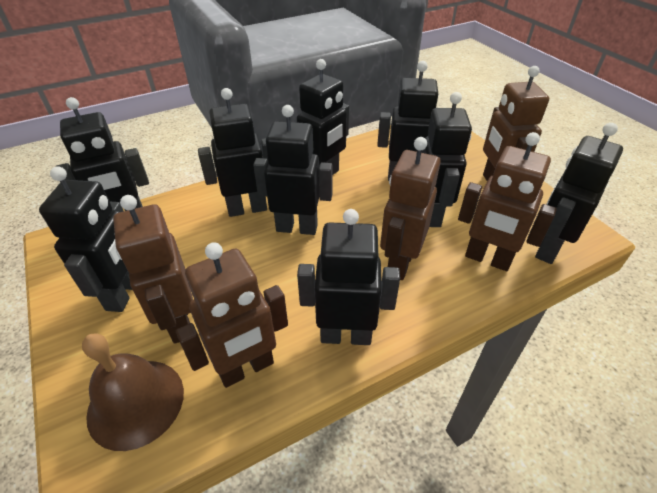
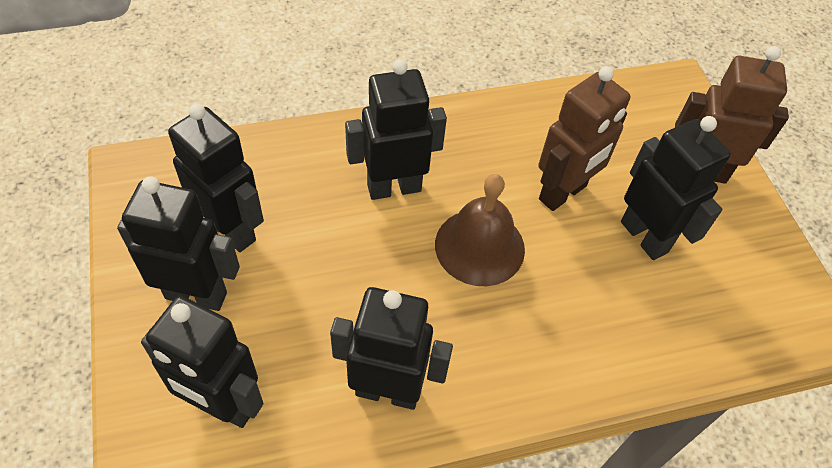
black robot: 9 -> 6
brown robot: 5 -> 2

